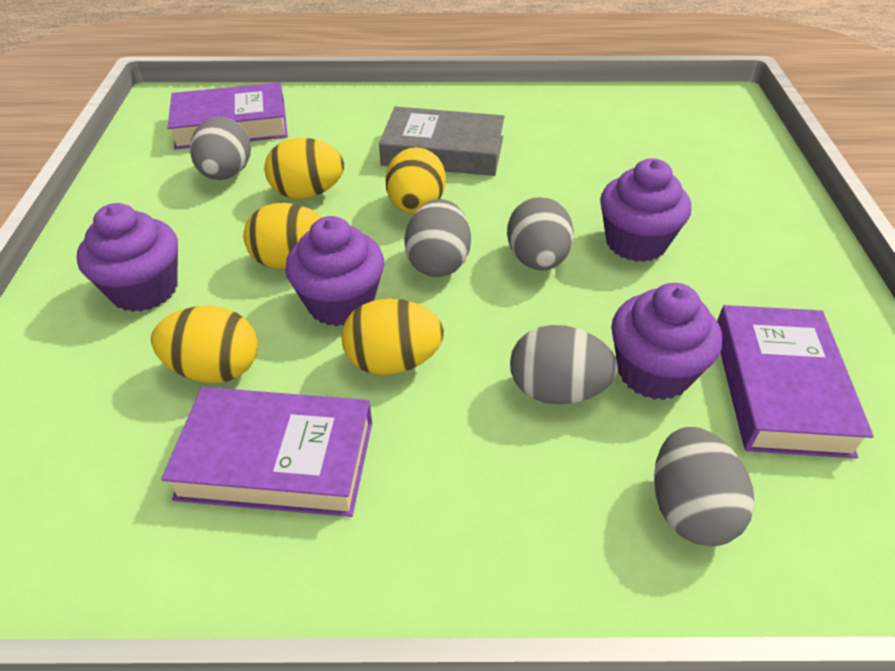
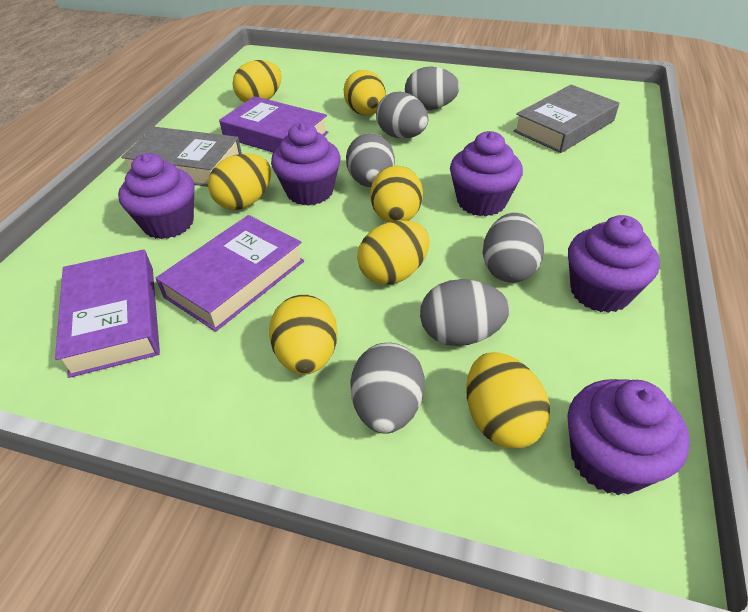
grey book: 1 -> 2
grey egg: 5 -> 6
purple cupcake: 4 -> 5
yellow egg: 5 -> 7

